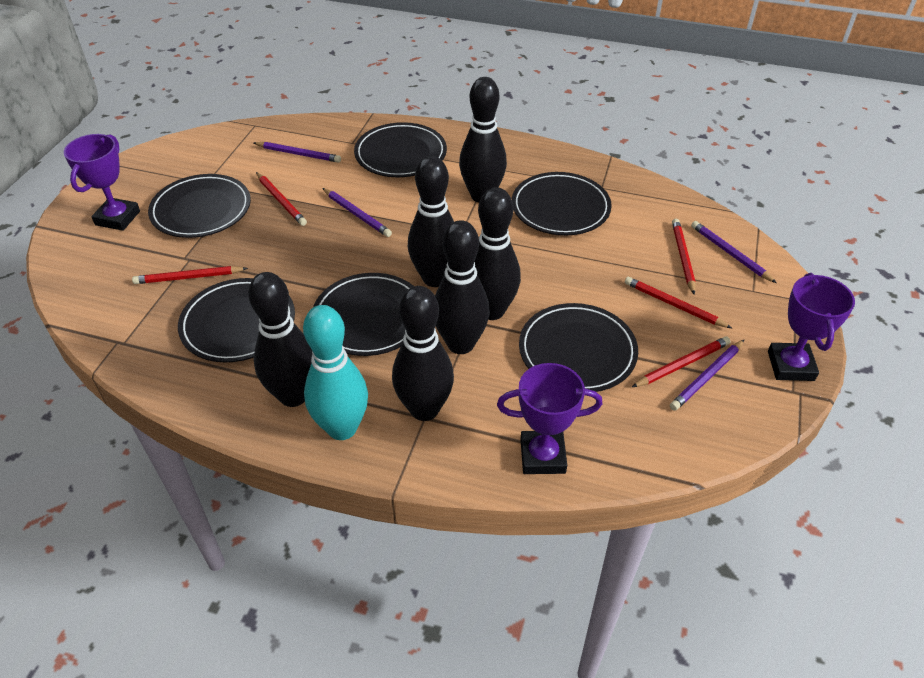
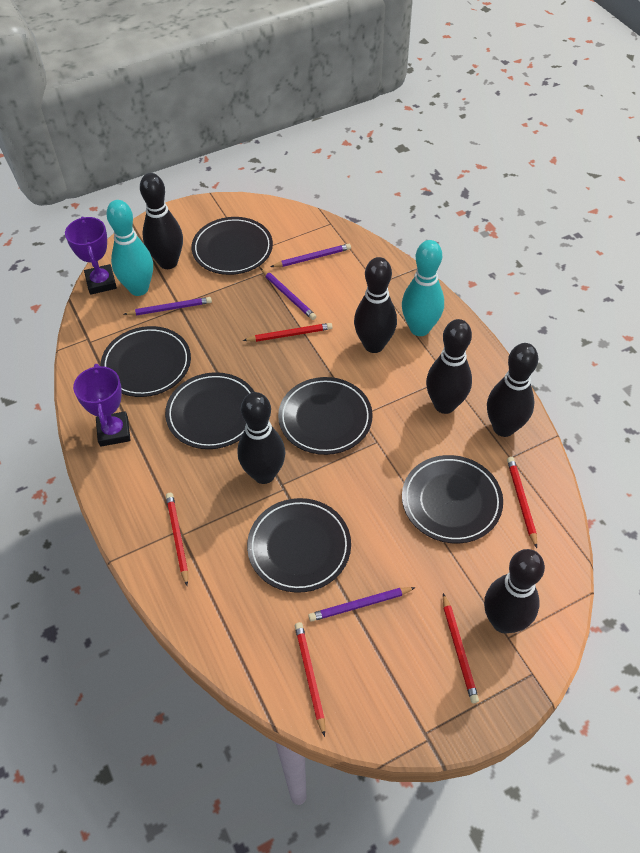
purple trophy: 3 -> 2
turquoise bowling pin: 1 -> 2

